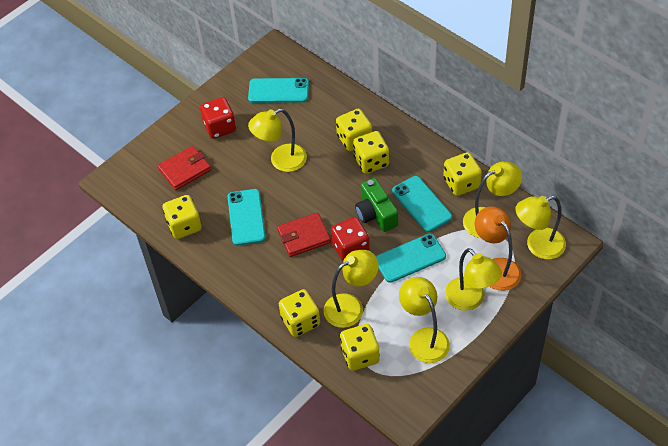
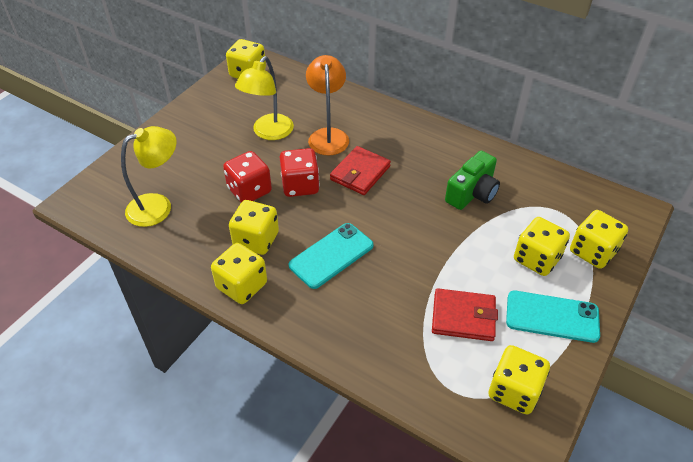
turquoise phone: 4 -> 2
yellow lamp: 6 -> 2

